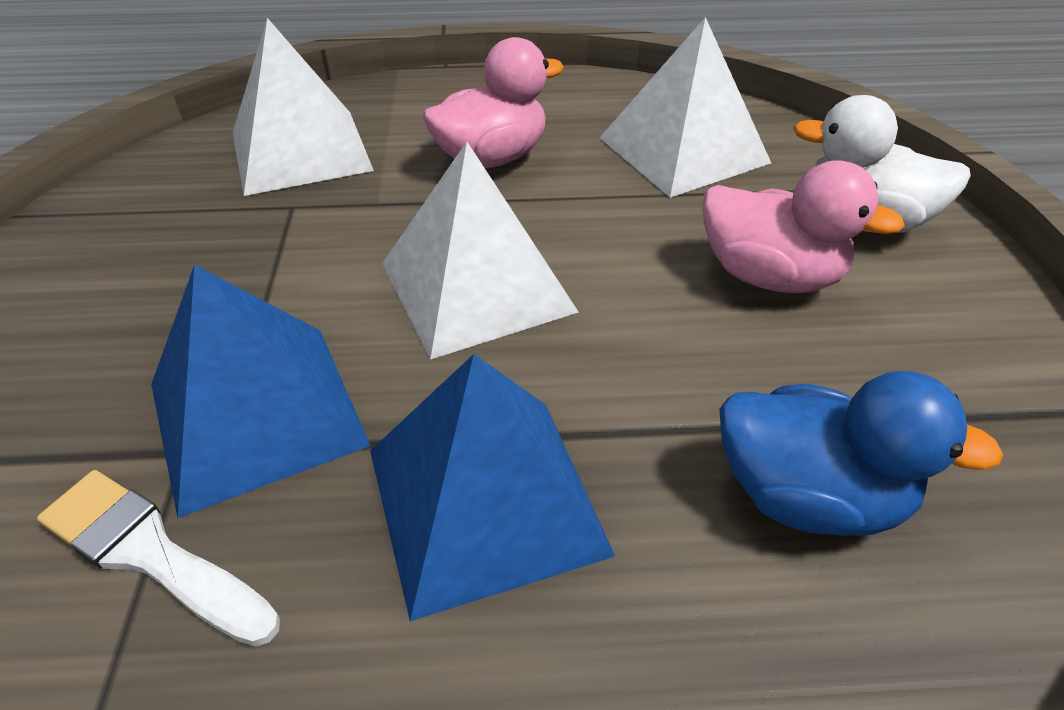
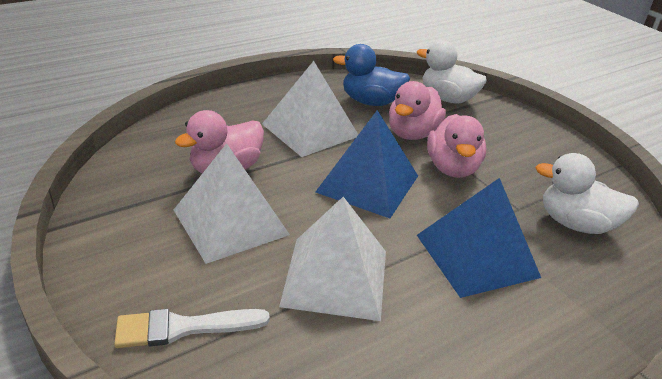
pink duck: 2 -> 3
white duck: 1 -> 2

